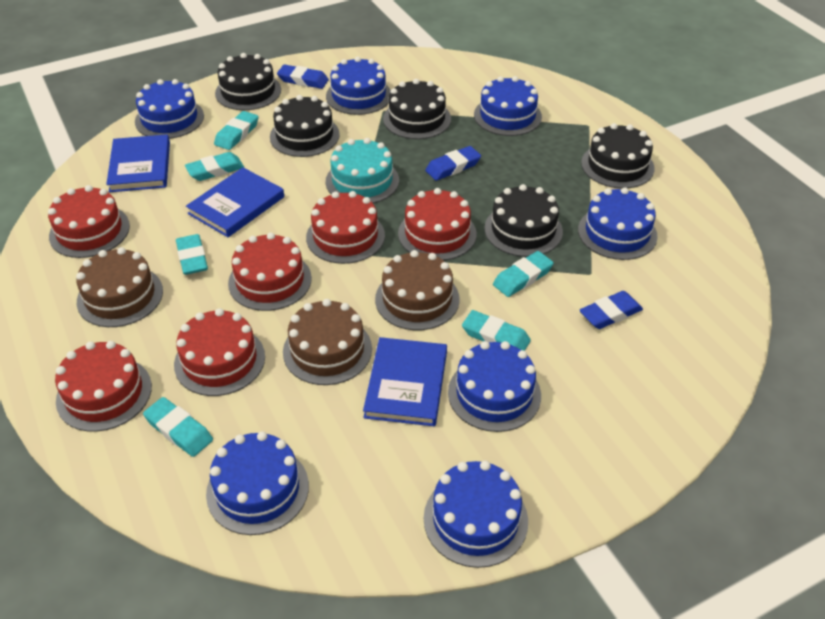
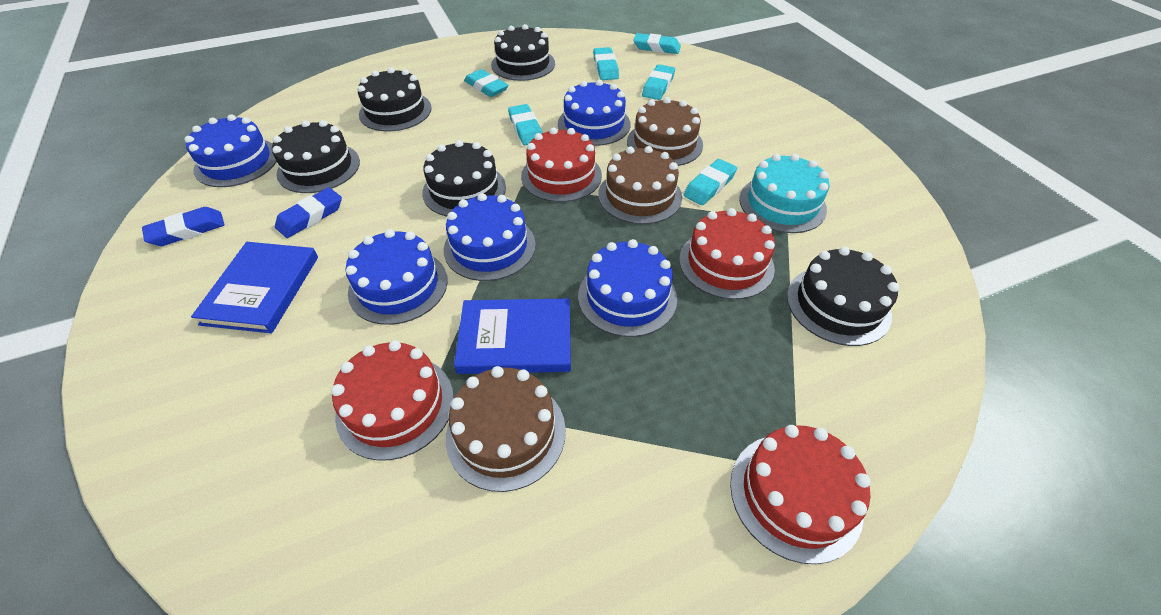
blue book: 3 -> 2
blue cake: 7 -> 5
blue eraser: 3 -> 2
red cake: 6 -> 4

